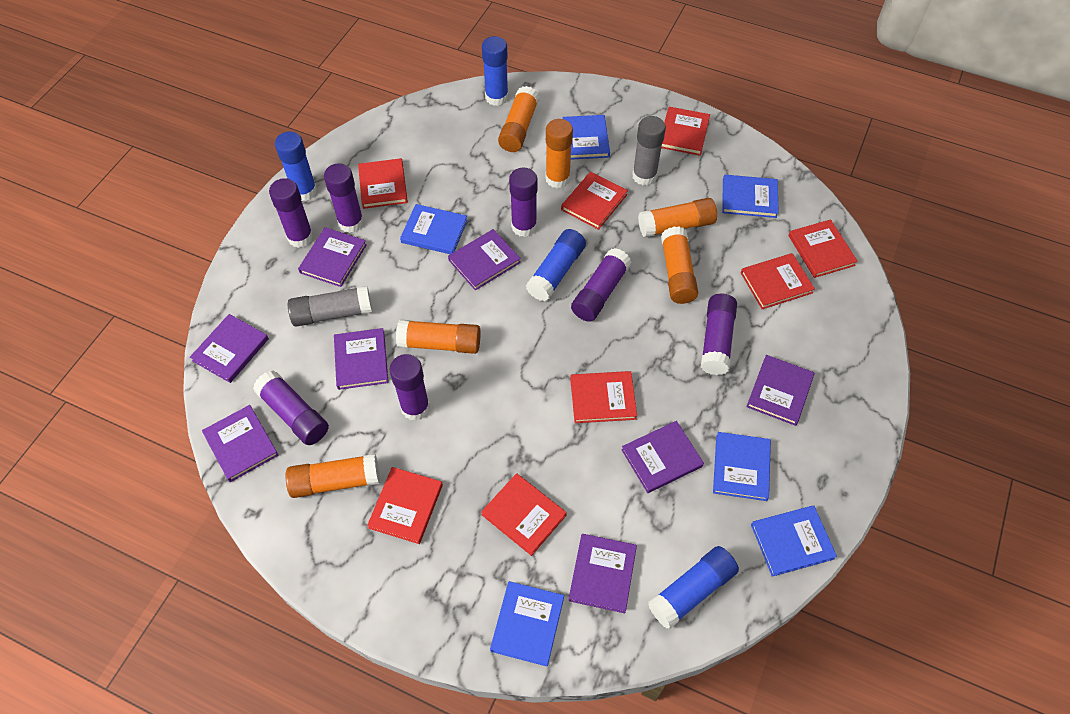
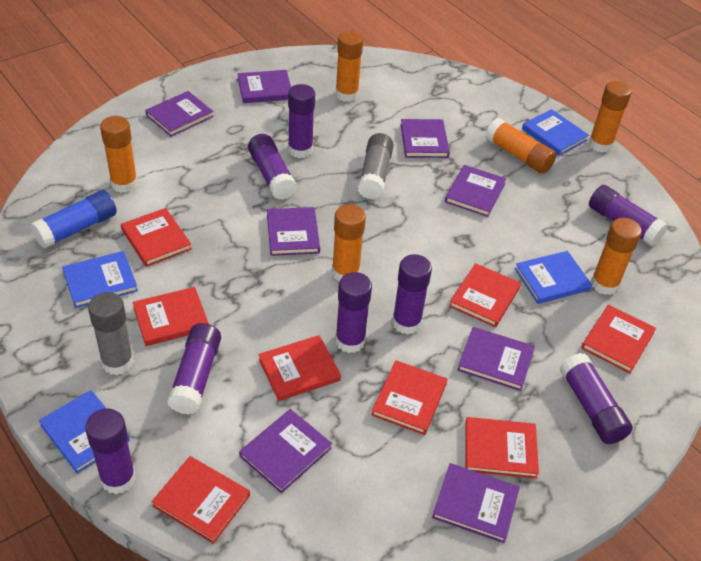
blue book: 6 -> 4
blue glue stick: 4 -> 1
purple glue stick: 7 -> 8

